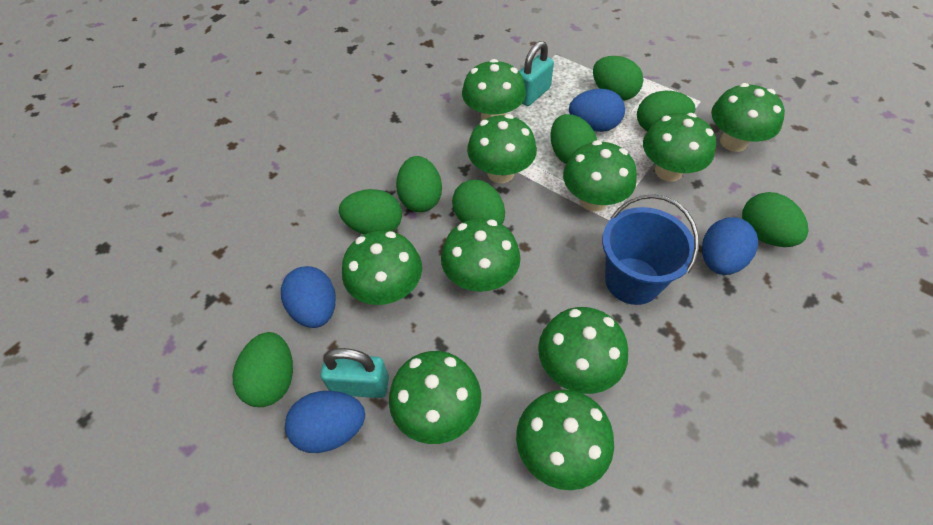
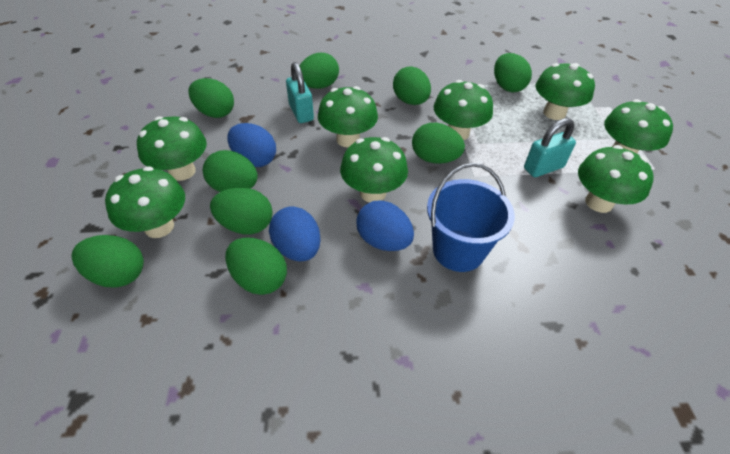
blue egg: 4 -> 3
green egg: 8 -> 9
green mushroom: 10 -> 8

